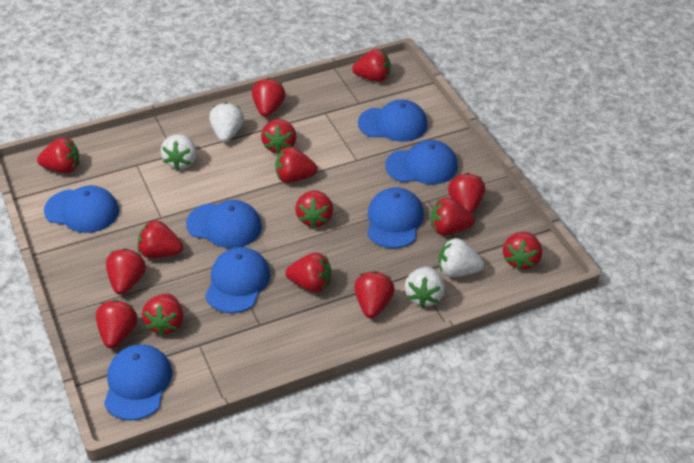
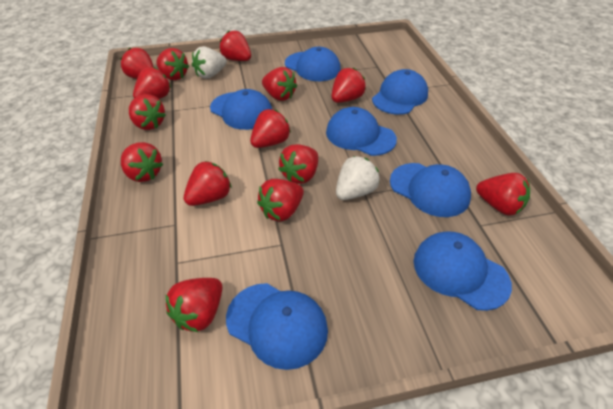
red strawberry: 15 -> 14
white strawberry: 4 -> 2

